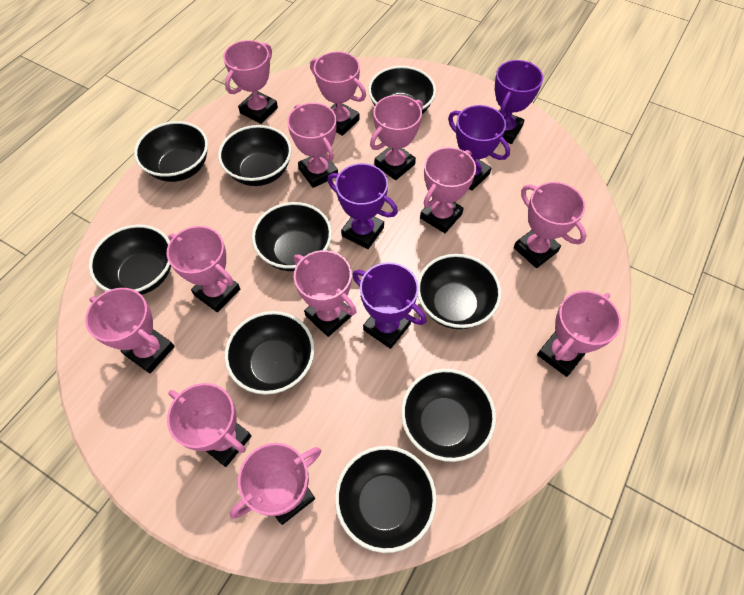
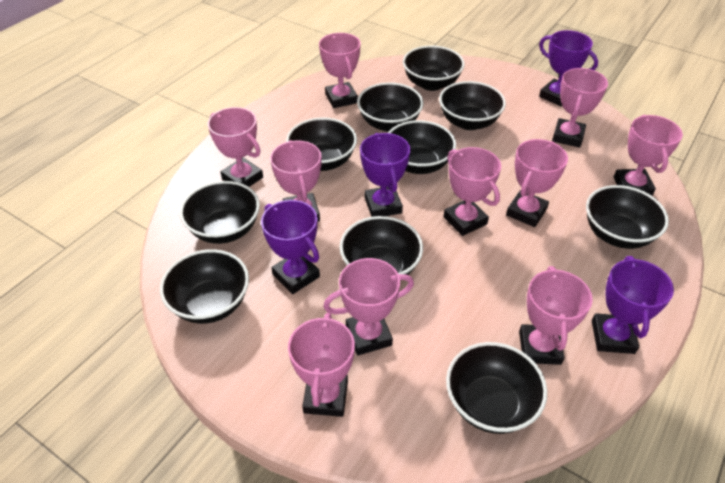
black bowl: 9 -> 10
pink trophy: 12 -> 10

